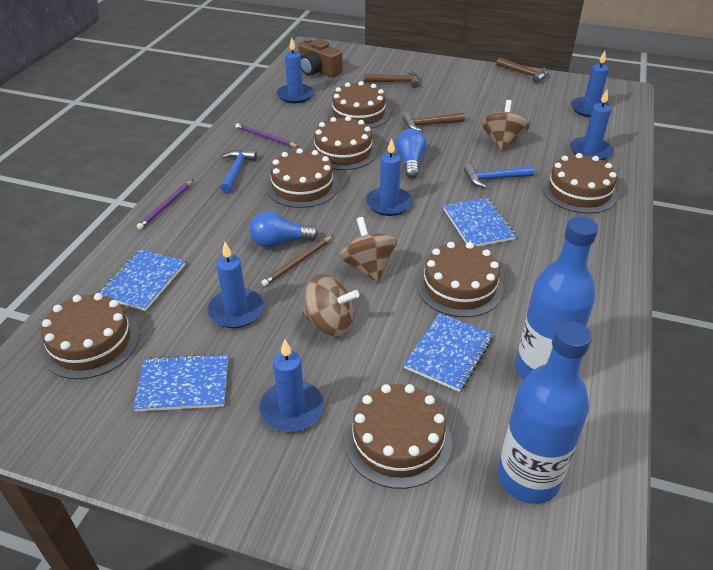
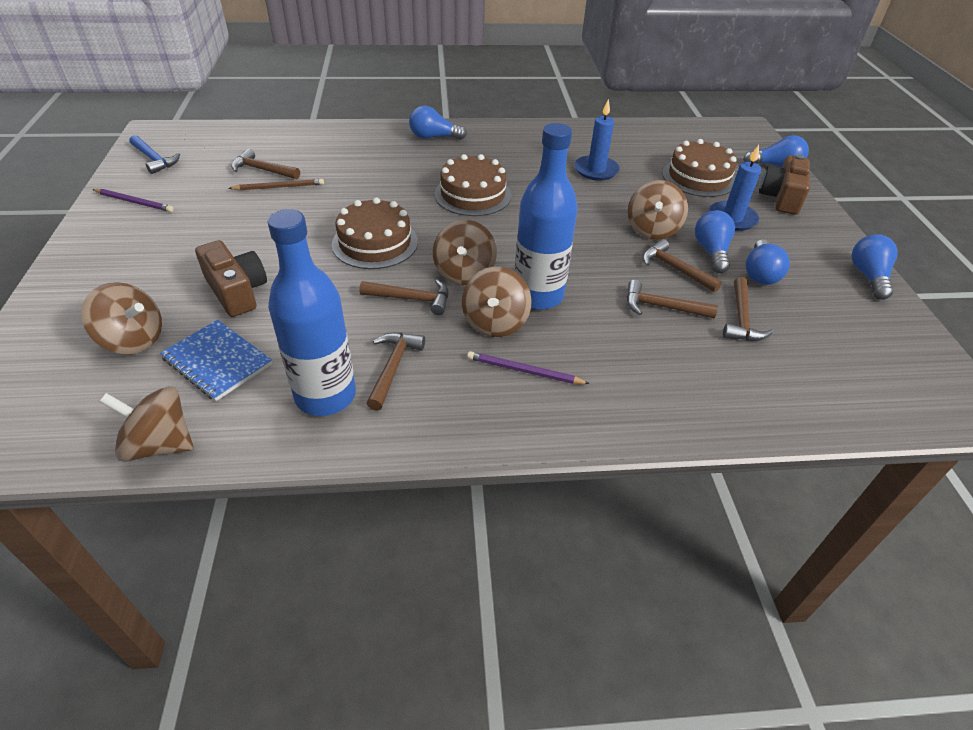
blue candle: 6 -> 2
blue hammer: 2 -> 1
blue light bulb: 2 -> 5
blue notebook: 4 -> 1
brown cake: 7 -> 3
brown camera: 1 -> 2
brown hammer: 3 -> 6
brown spinning top: 3 -> 5

